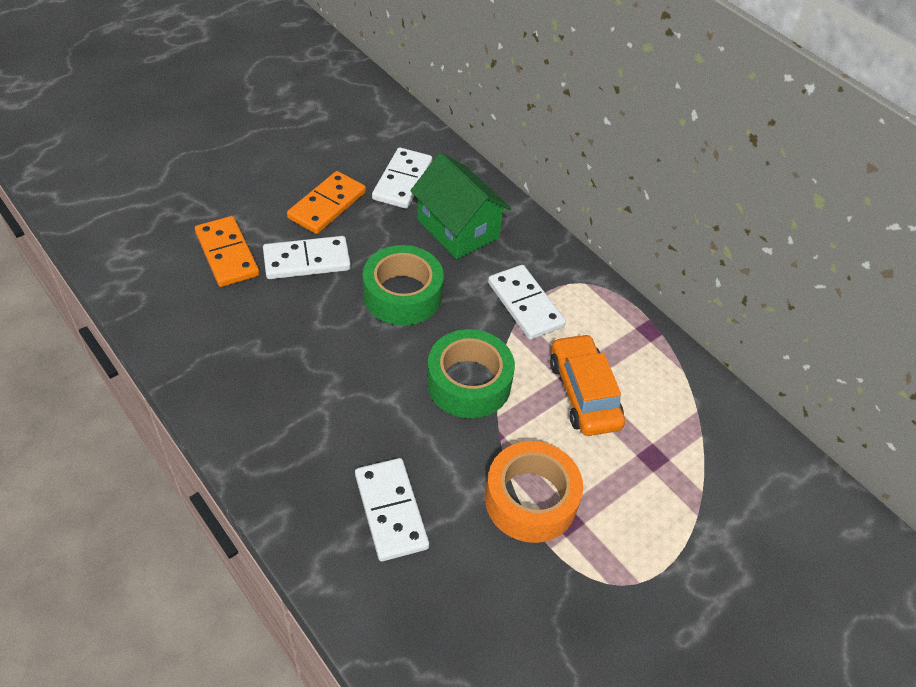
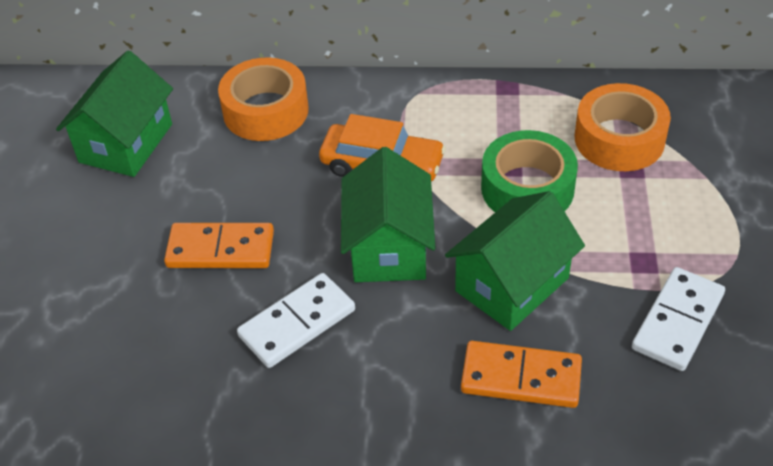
green house: 1 -> 3
green tape: 2 -> 1
orange tape: 1 -> 2
white domino: 4 -> 2

